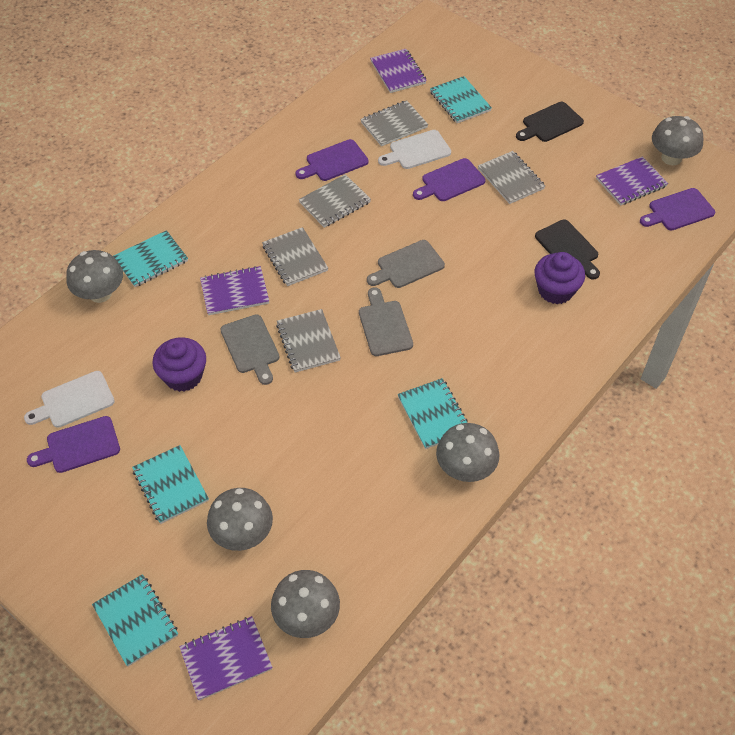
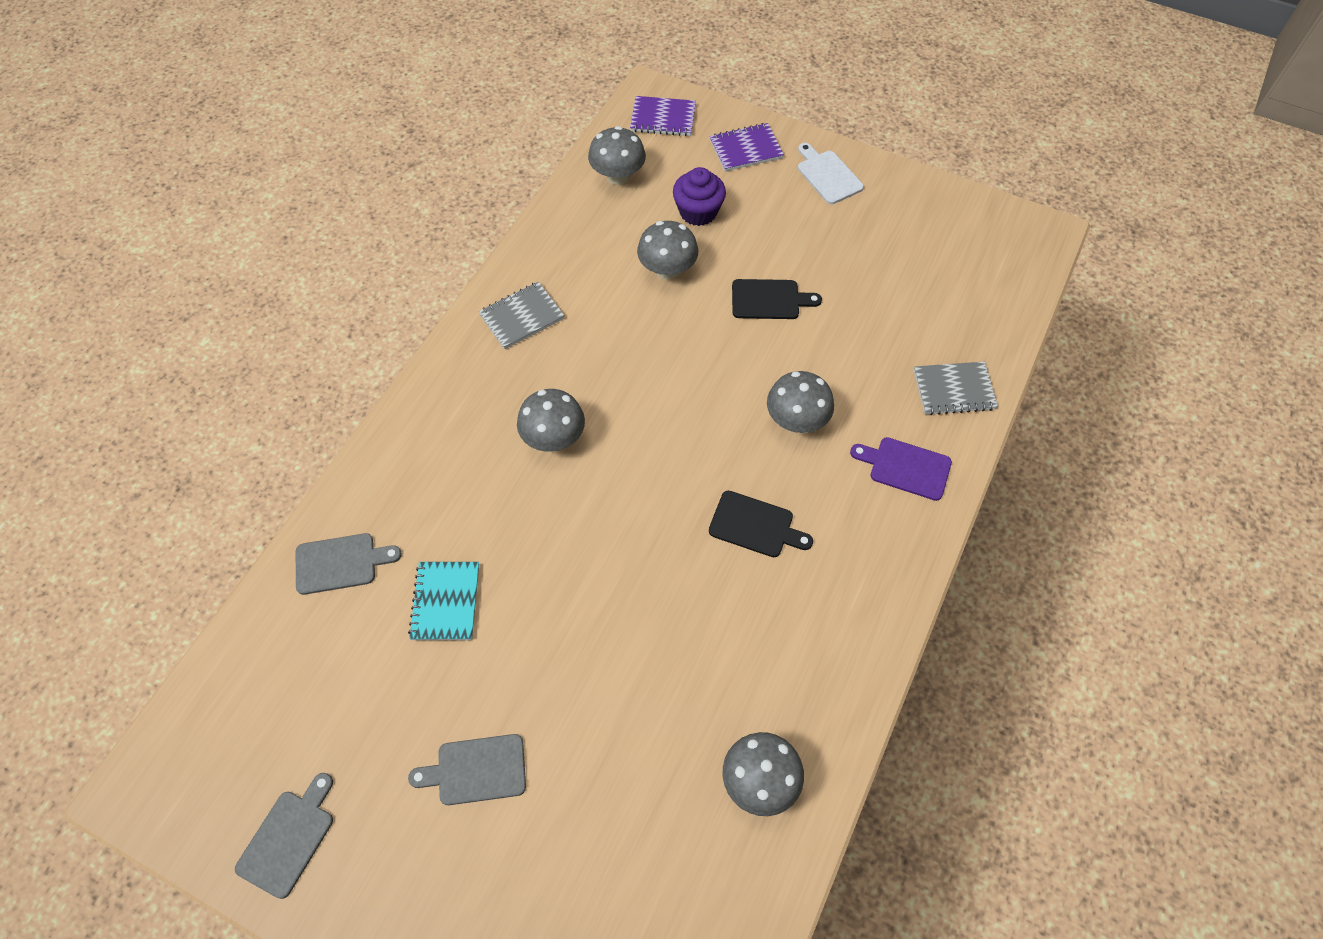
grey notebook: 5 -> 2
purple cupcake: 2 -> 1
purple cutting board: 4 -> 1
purple notebook: 4 -> 2
turquoise notebook: 5 -> 1
white cutting board: 2 -> 1

